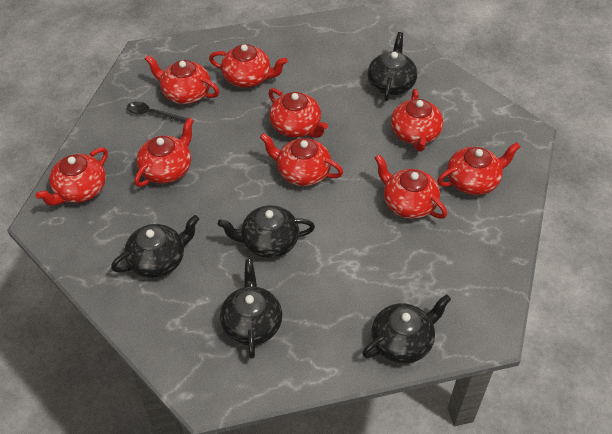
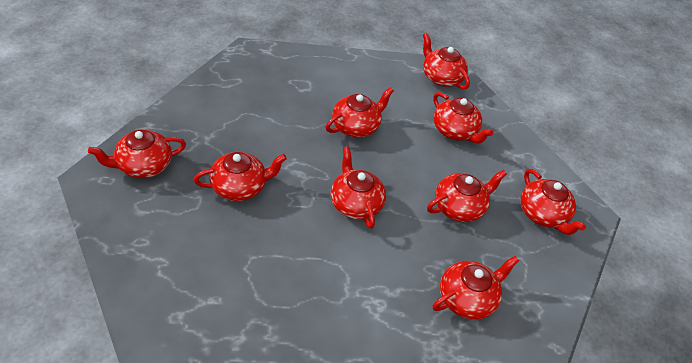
black spoon: 1 -> 0
black teapot: 5 -> 0

